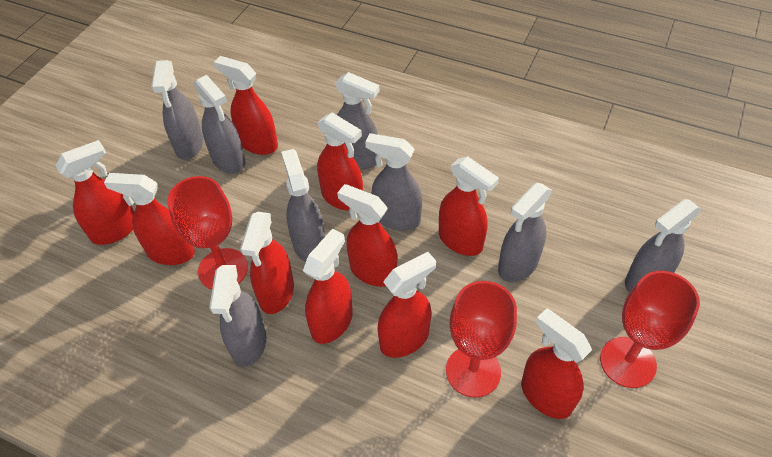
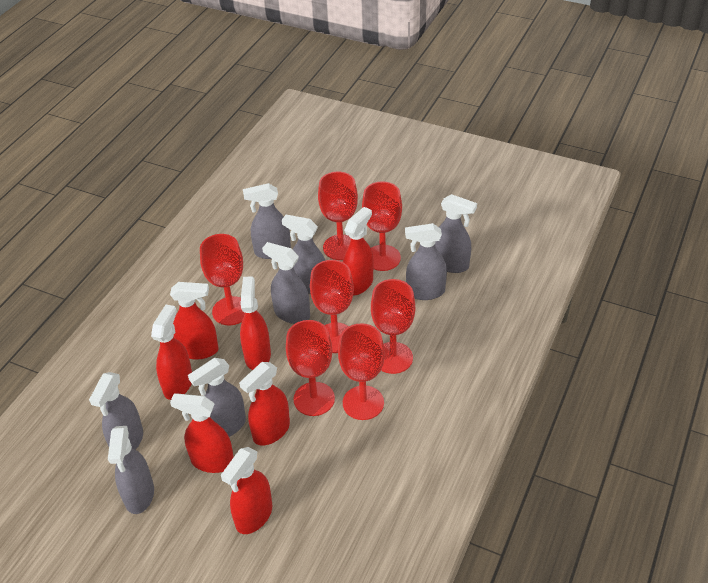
red goblet: 3 -> 7
red spray bottle: 10 -> 7

